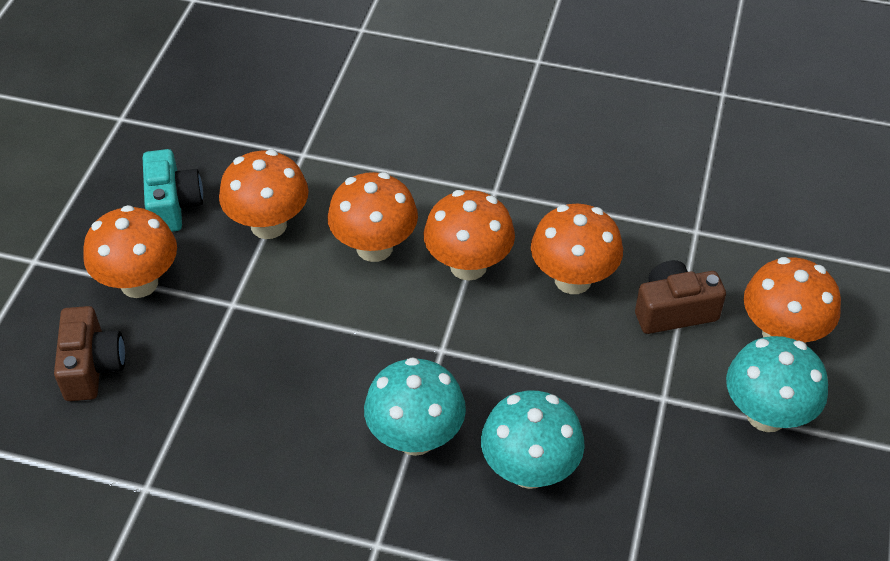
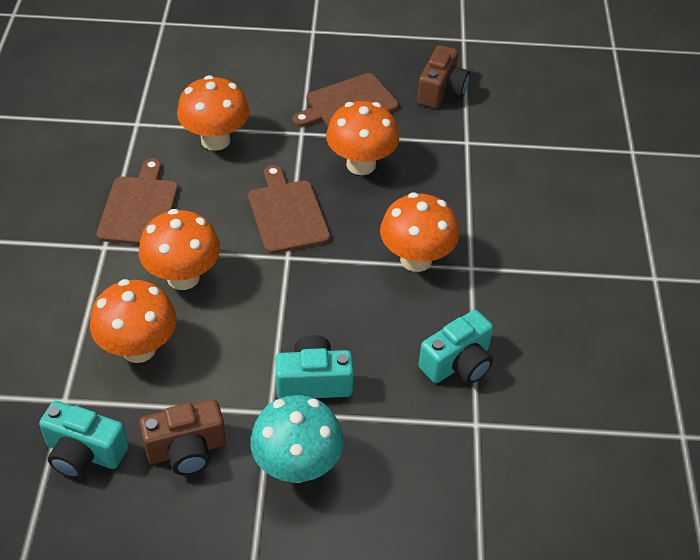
brown cutting board: 0 -> 3
orange mushroom: 6 -> 5
turquoise camera: 1 -> 3
turquoise mushroom: 3 -> 1

